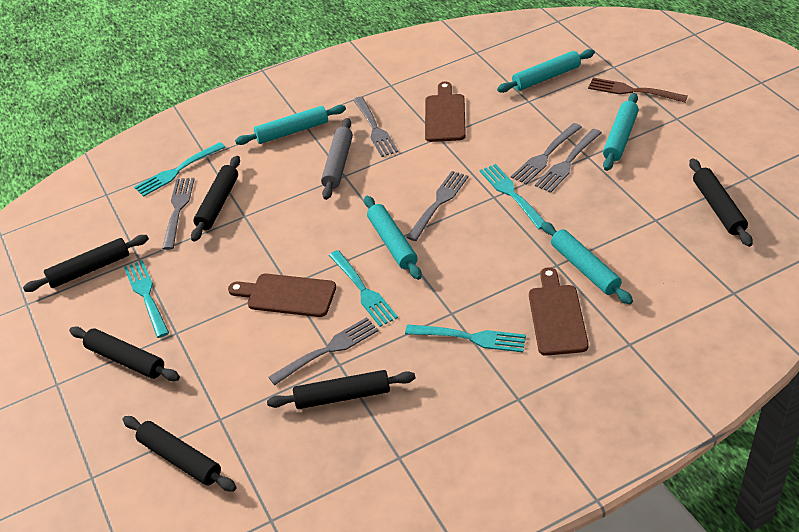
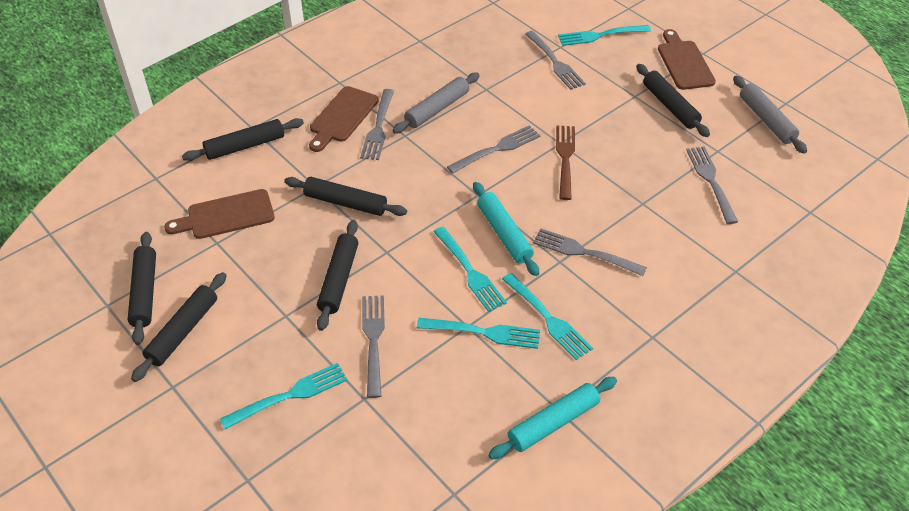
grey rolling pin: 1 -> 2
turquoise rolling pin: 5 -> 2

